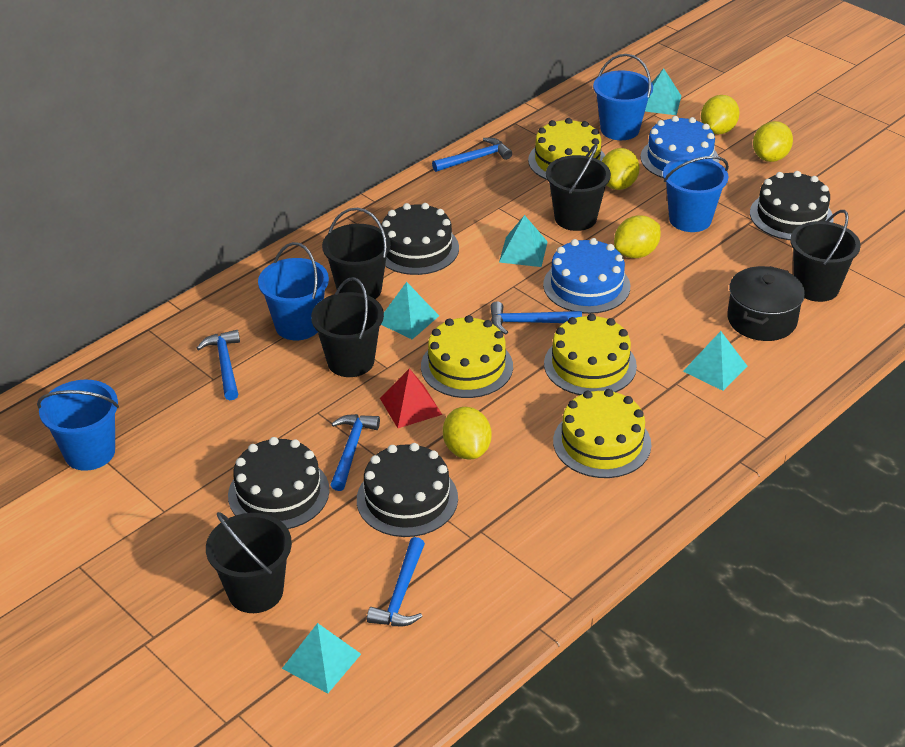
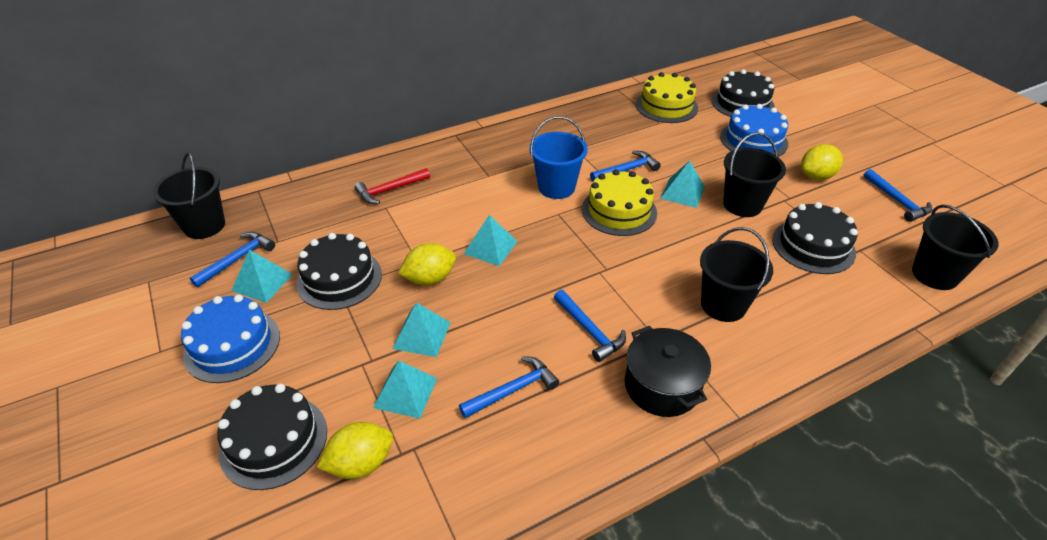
black bucket: 5 -> 4
blue bucket: 4 -> 1
red hammer: 0 -> 1
red pyramid: 1 -> 0
yellow cake: 4 -> 2
yellow lemon: 5 -> 3

